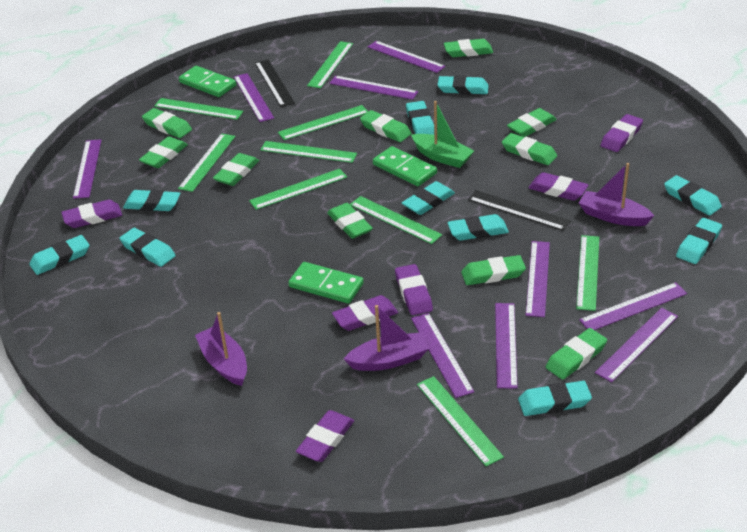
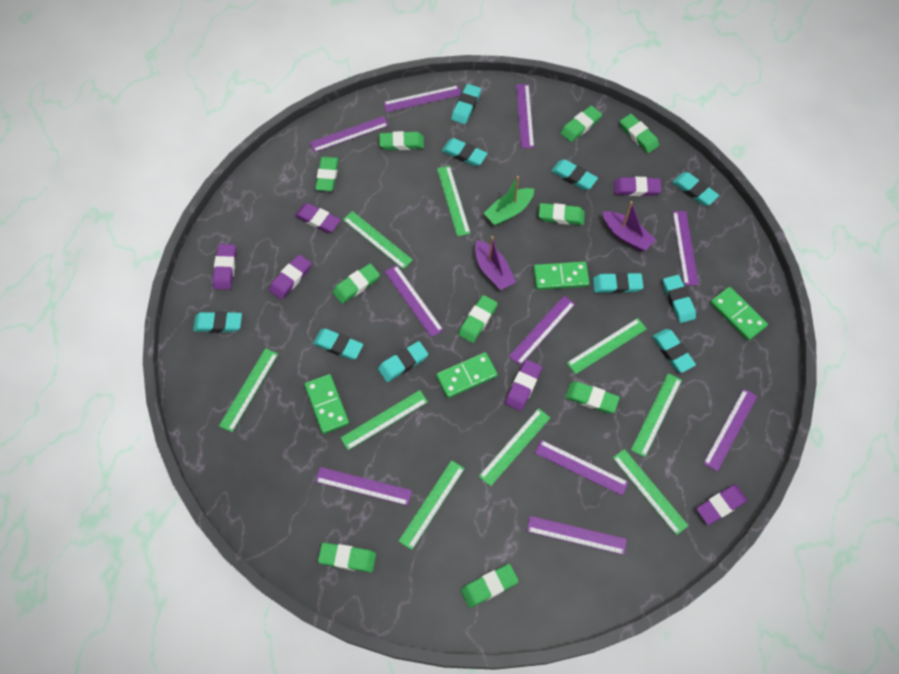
black ruler: 2 -> 0
green domino: 3 -> 4
purple boat: 3 -> 2
purple ruler: 9 -> 10

